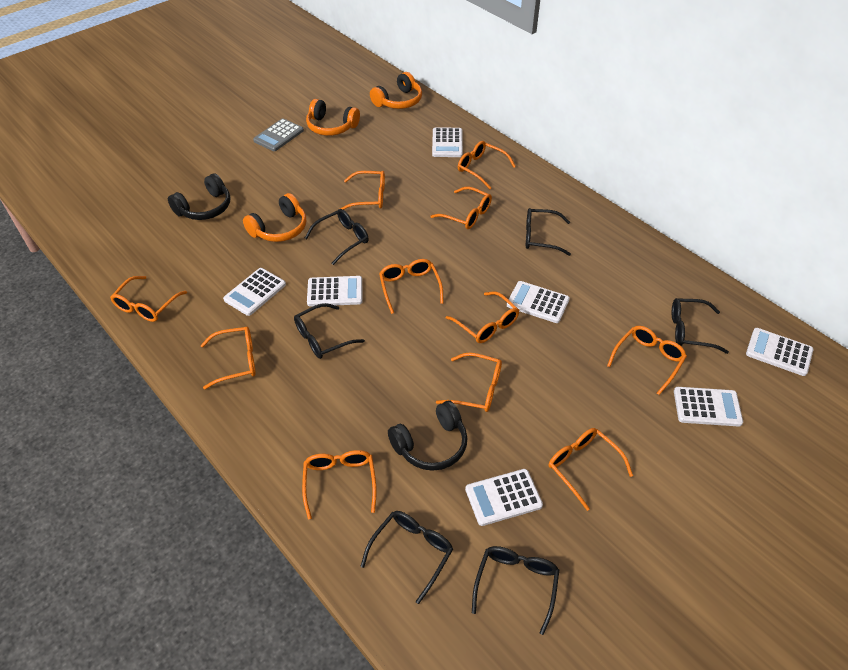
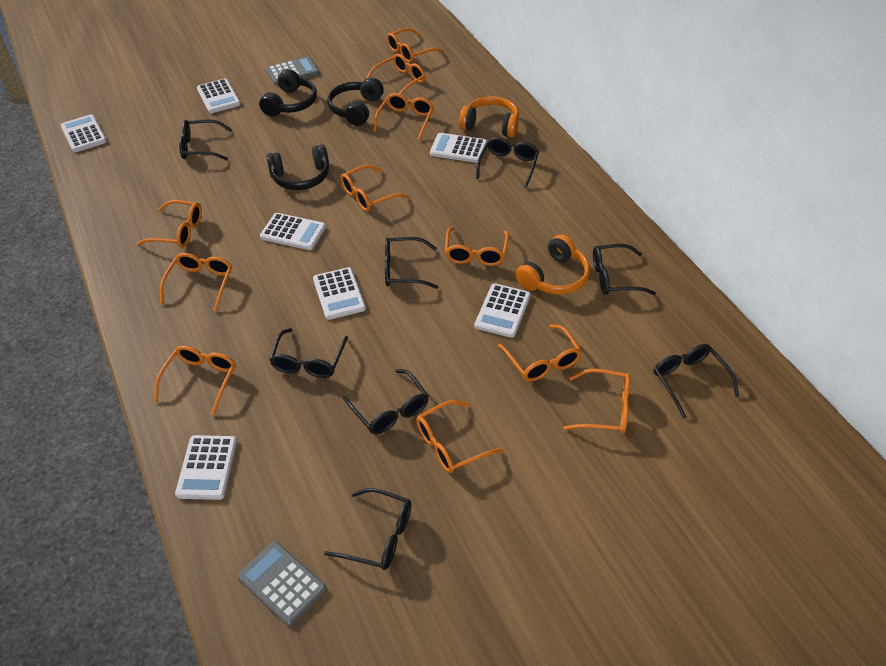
black glasses: 6 -> 8
black headphones: 2 -> 3
grey calculator: 1 -> 2
orange headphones: 3 -> 2

